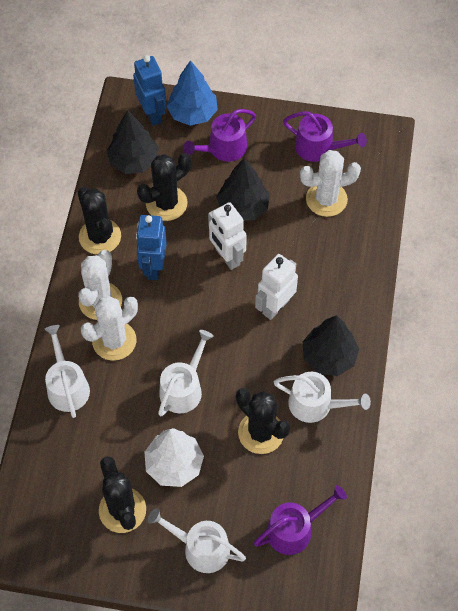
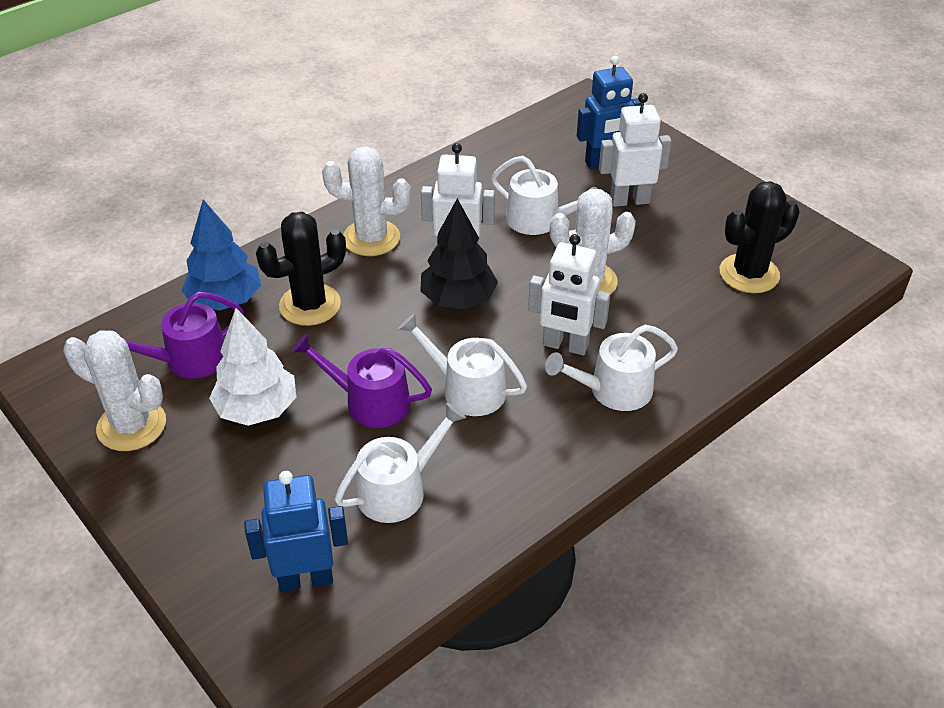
black cactus: 4 -> 2
black tree: 3 -> 1
purple watering can: 3 -> 2
white robot: 2 -> 3

